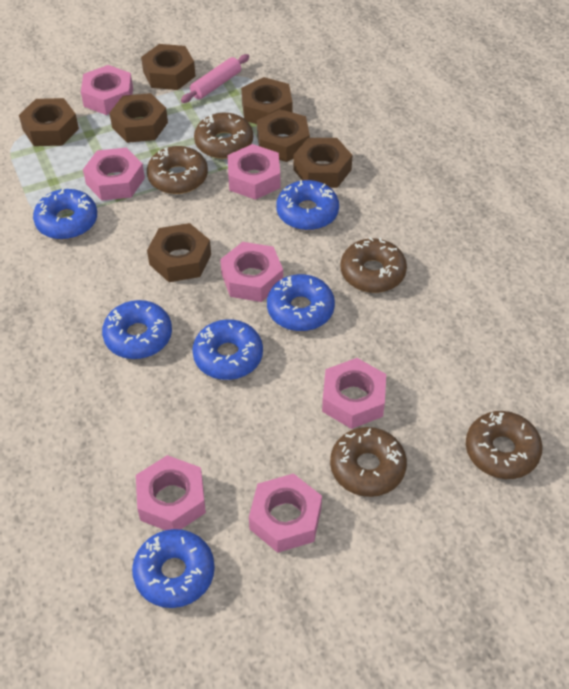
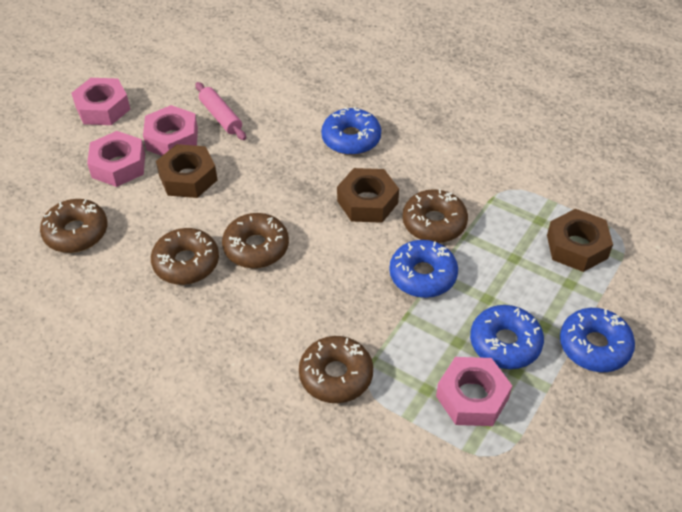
blue donut: 6 -> 4
brown nut: 7 -> 3
pink nut: 7 -> 4

